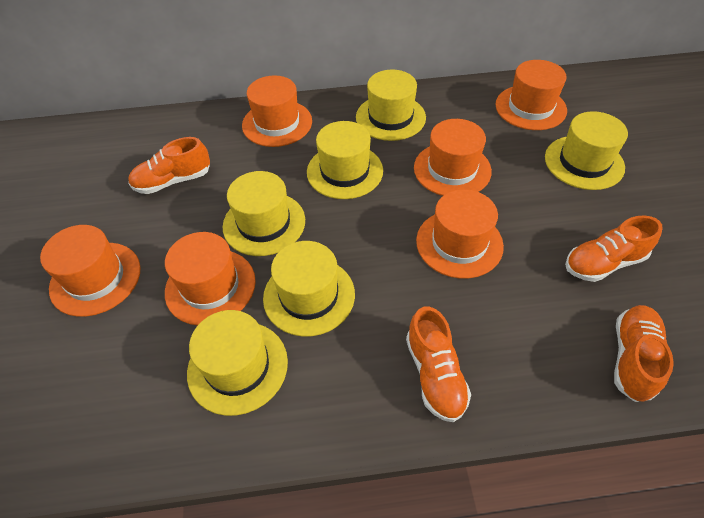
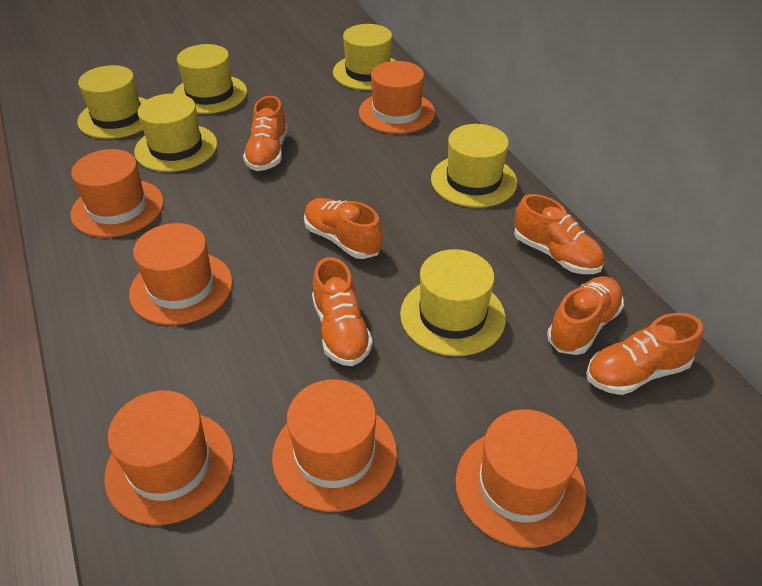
orange shoe: 4 -> 6

